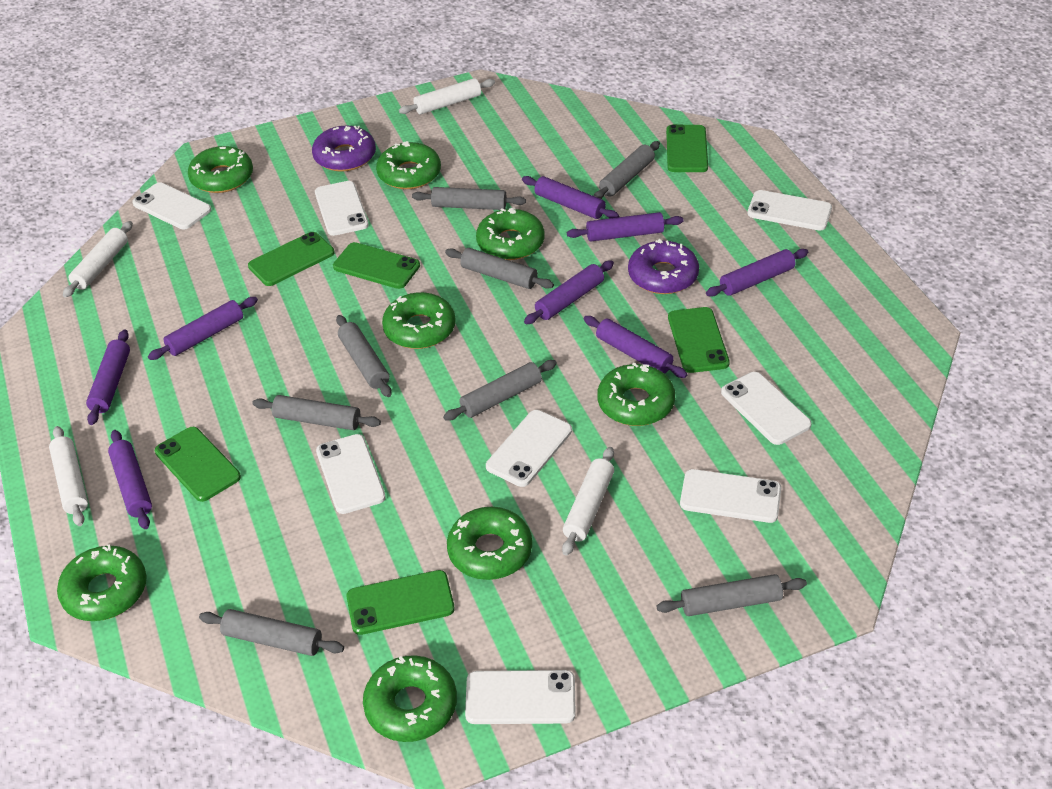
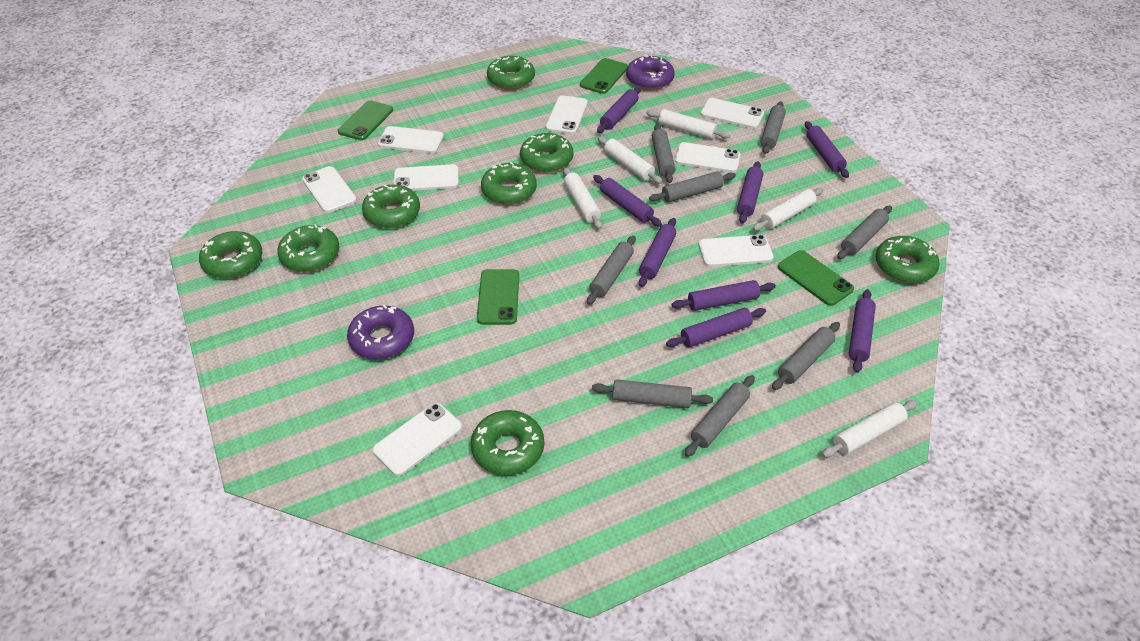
green phone: 6 -> 4
white rolling pin: 4 -> 5

